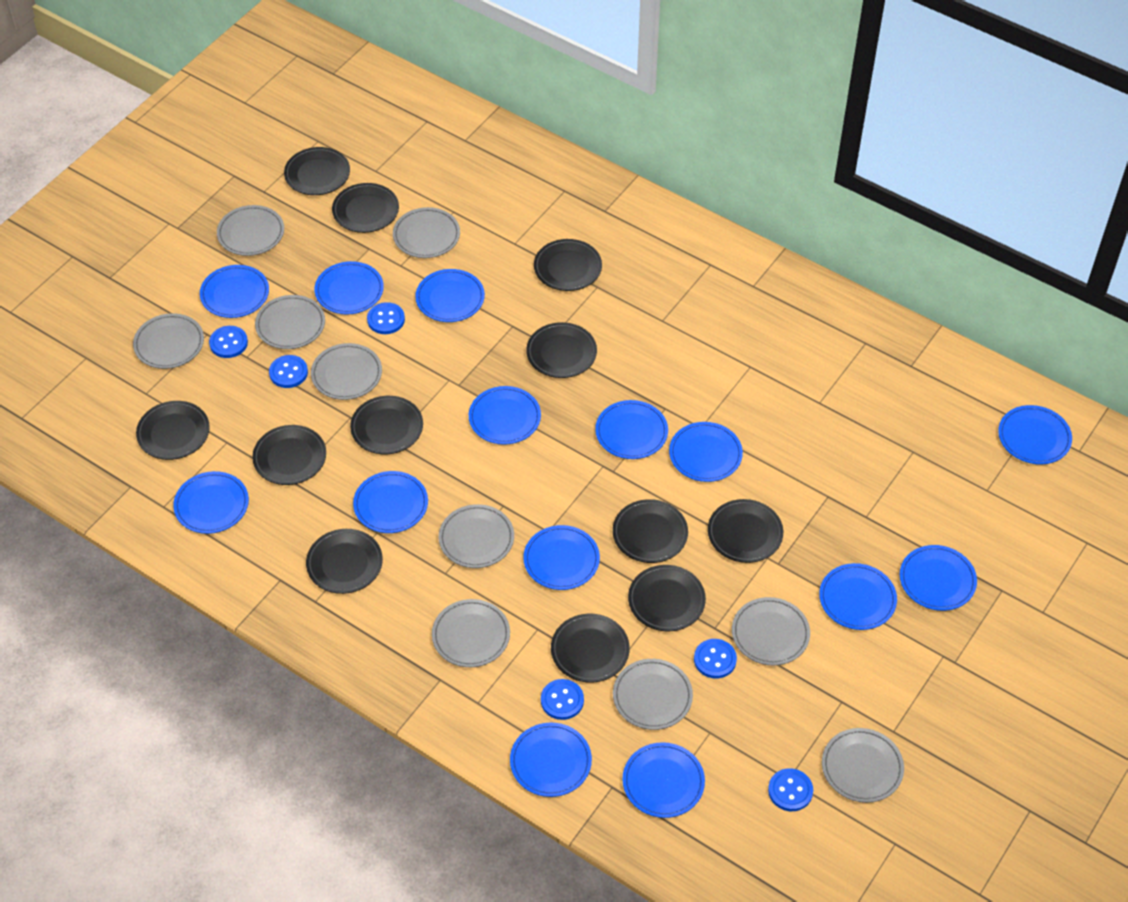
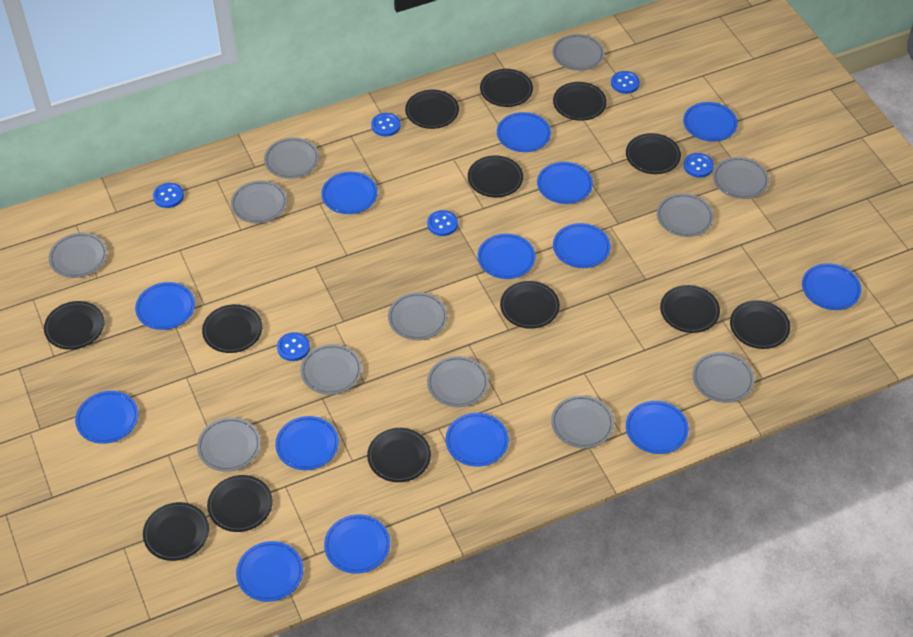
black plate: 12 -> 13
grey plate: 10 -> 12

